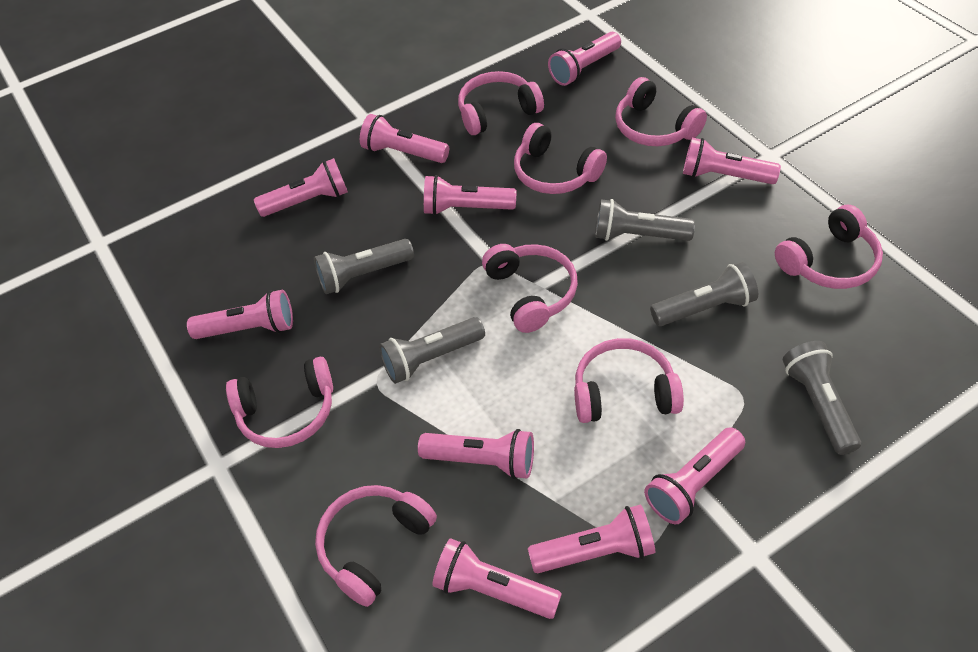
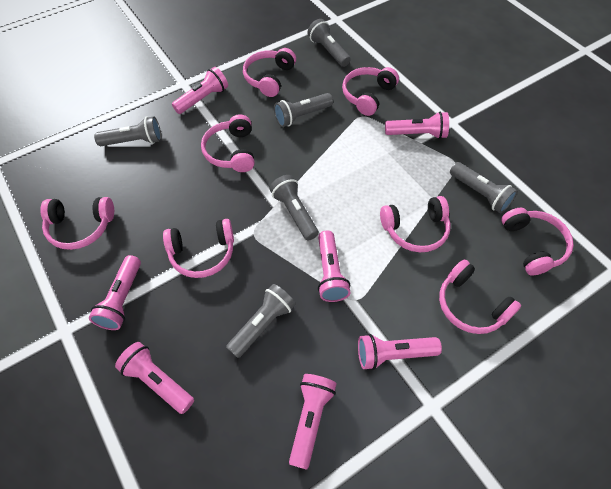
grey flashlight: 5 -> 6
pink flashlight: 10 -> 7

